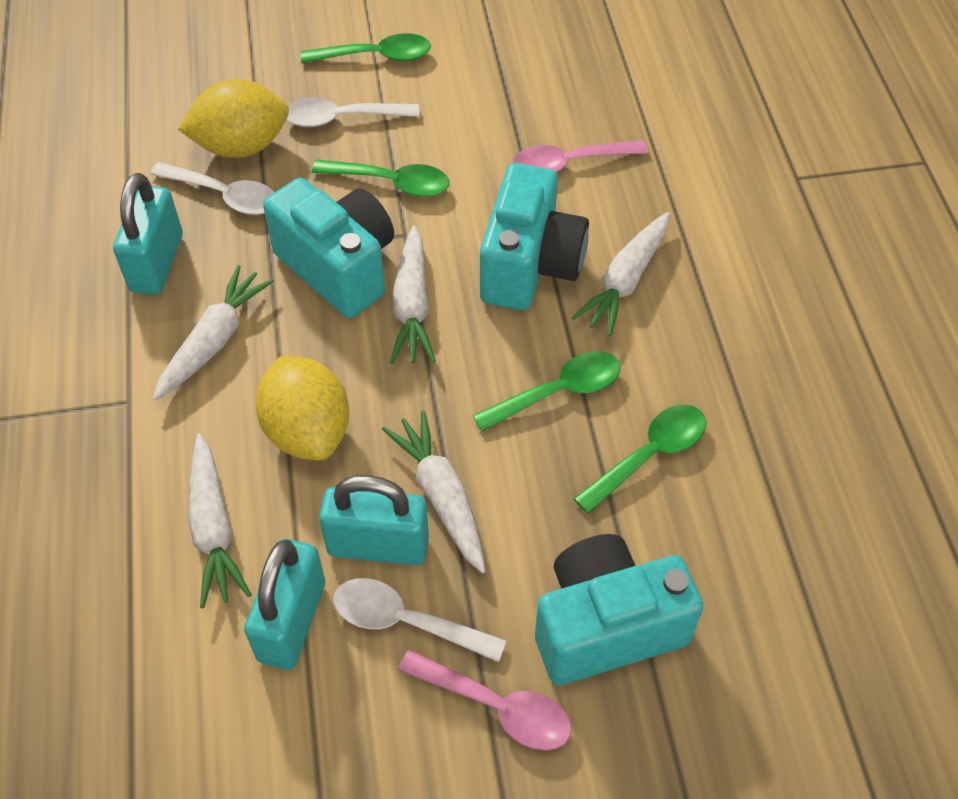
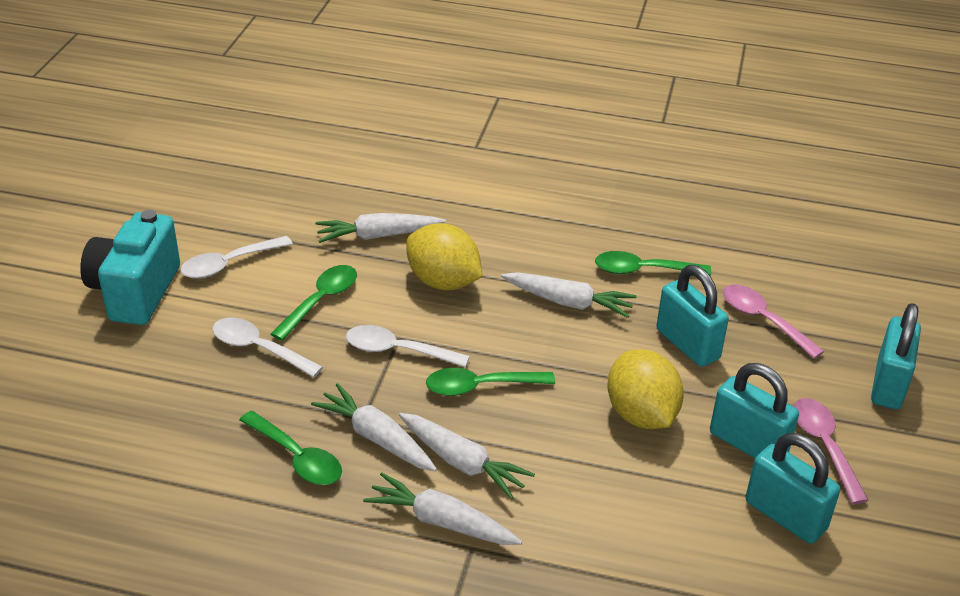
turquoise camera: 3 -> 1
turquoise padlock: 3 -> 4

